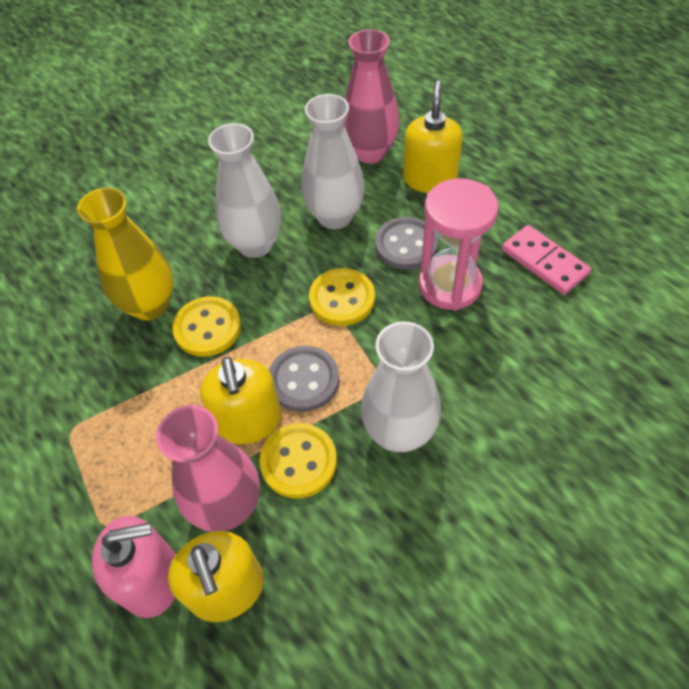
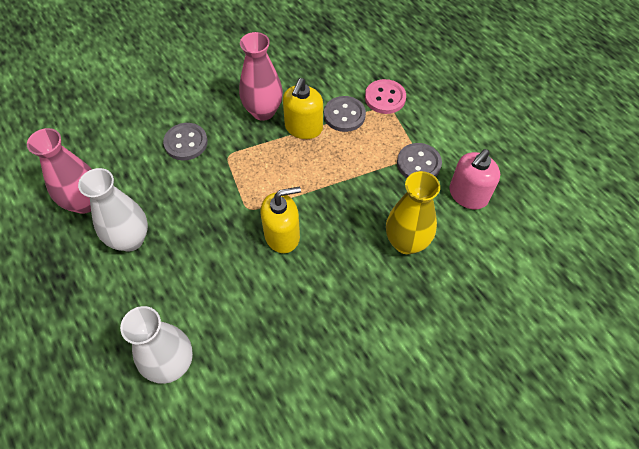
grey button: 2 -> 3
pink button: 0 -> 1
pink domino: 1 -> 0
pink hourglass: 1 -> 0
white vase: 3 -> 2
yellow button: 3 -> 0
yellow soap dispenser: 3 -> 2

